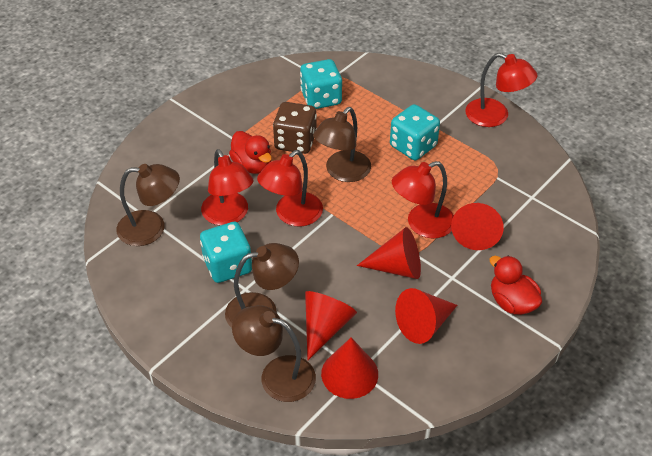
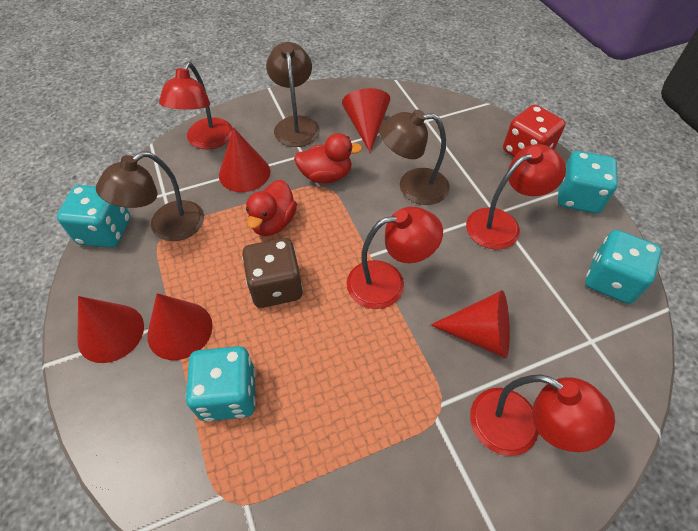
brown lamp: 4 -> 3
red dice: 0 -> 1
turquoise dice: 3 -> 4

